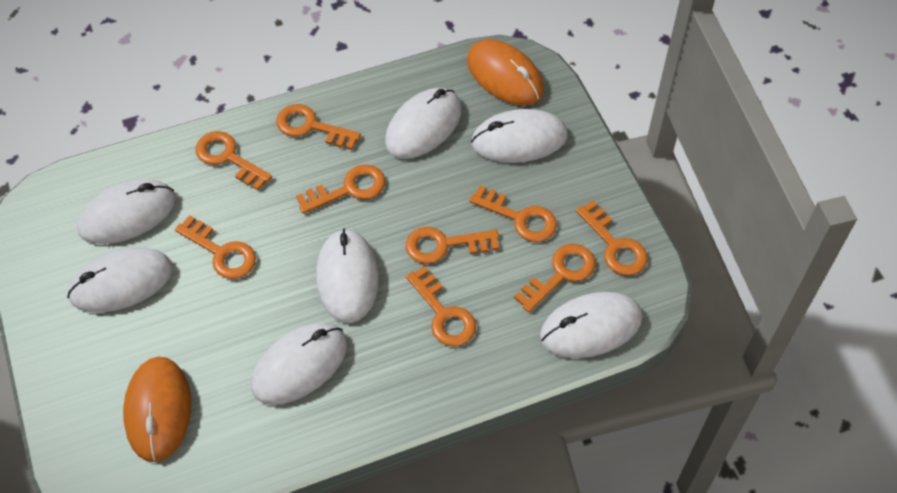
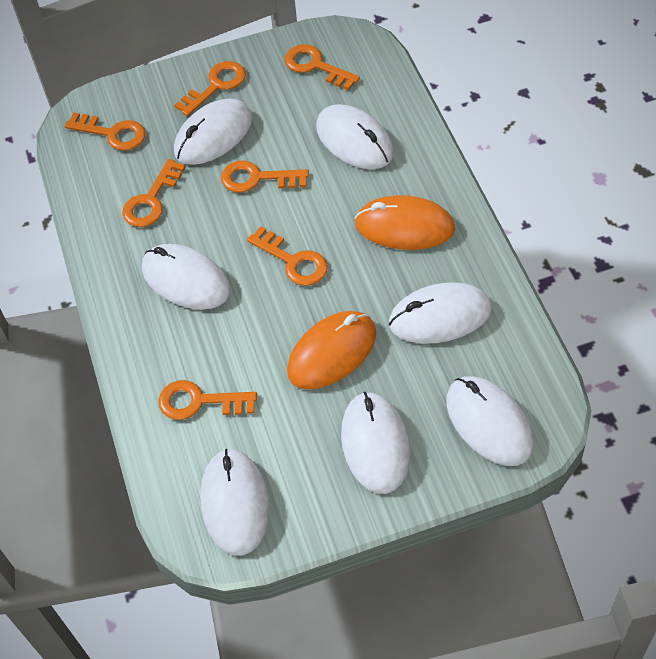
orange key: 9 -> 7

